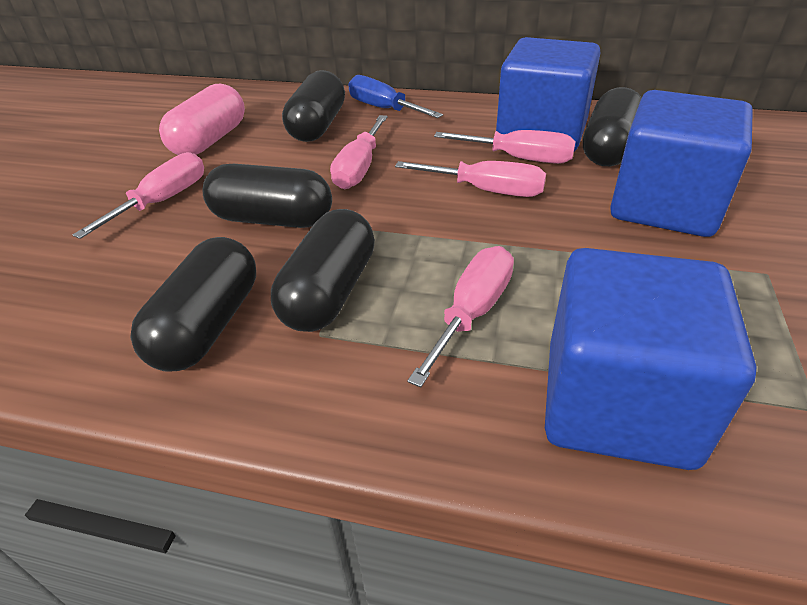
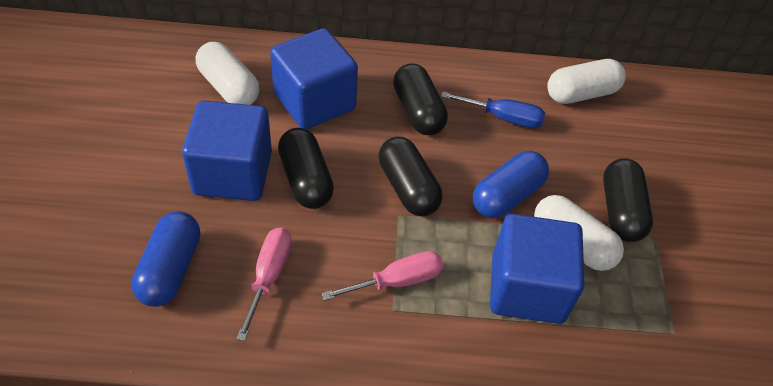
black capsule: 5 -> 4
blue capsule: 0 -> 2
pink capsule: 1 -> 0
pink screwdriver: 5 -> 2
white capsule: 0 -> 3

